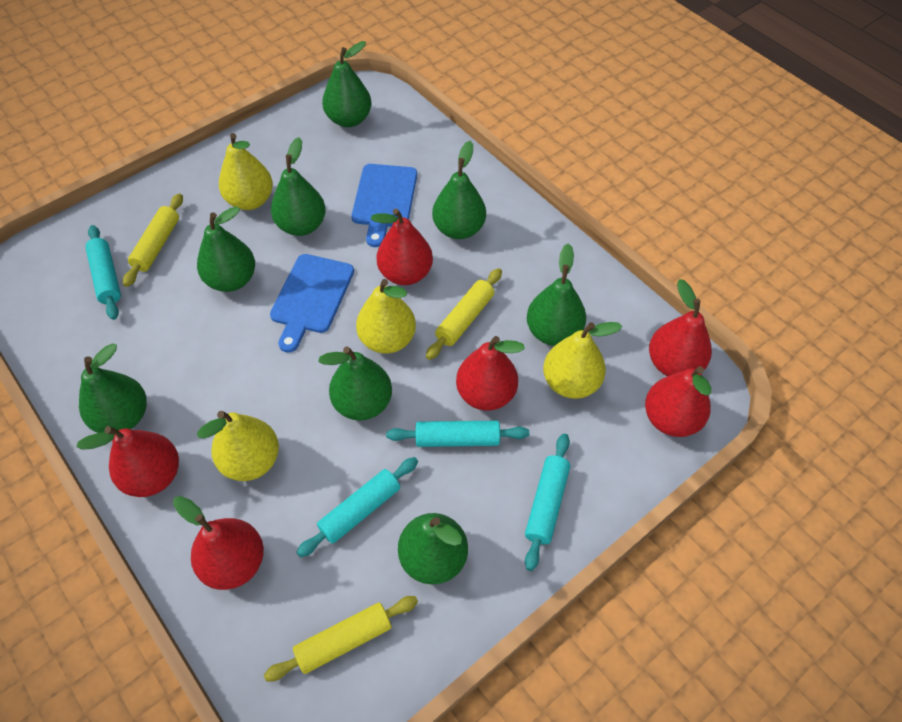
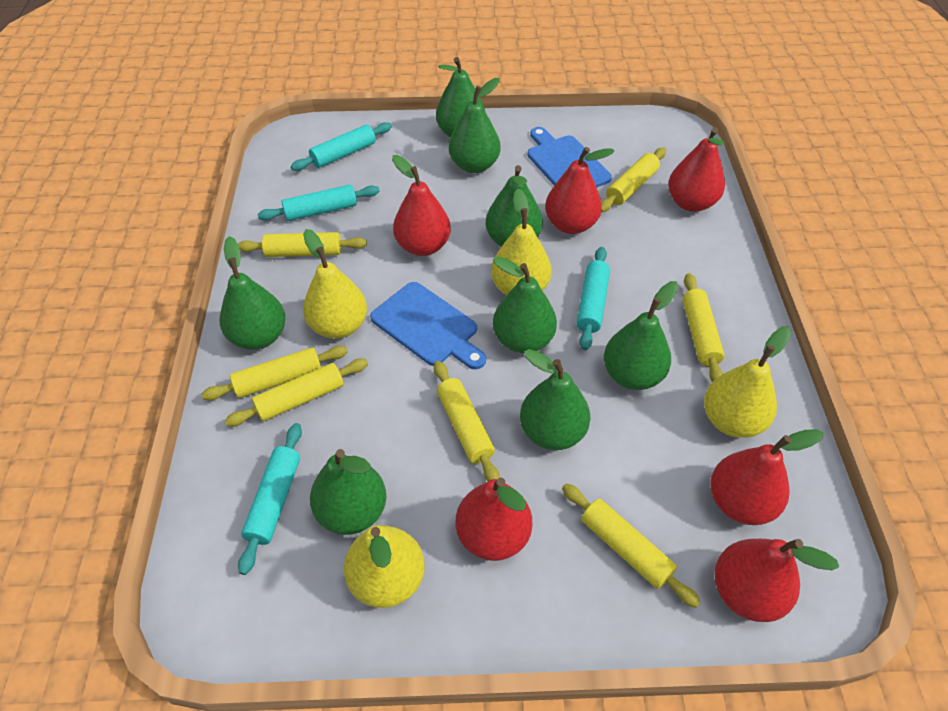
yellow rolling pin: 3 -> 7

